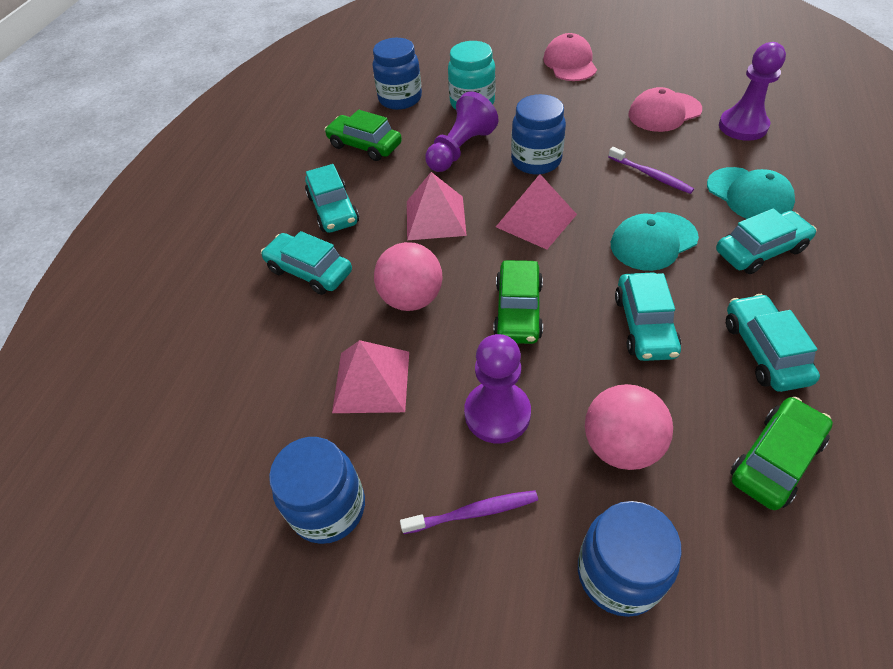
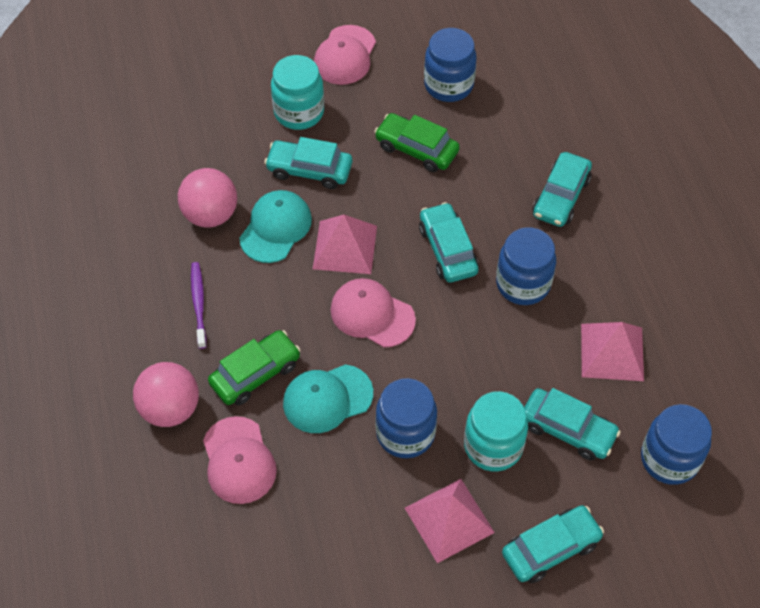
green car: 3 -> 2
pink cap: 2 -> 3
purple pawn: 3 -> 0
purple toothbrush: 2 -> 1
turquoise jar: 1 -> 2

